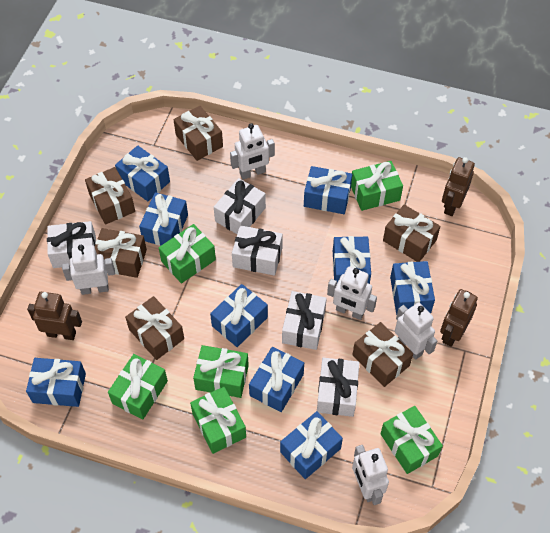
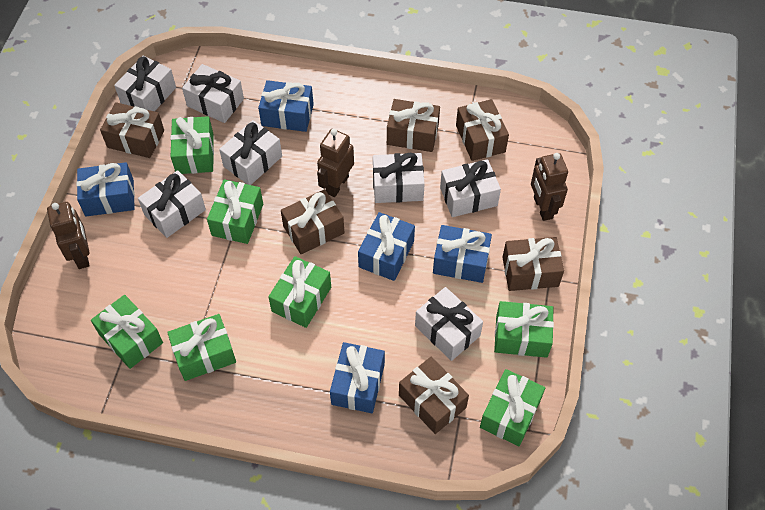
blue gift: 9 -> 5
green gift: 6 -> 7
white gift: 5 -> 7
white robot: 5 -> 0

